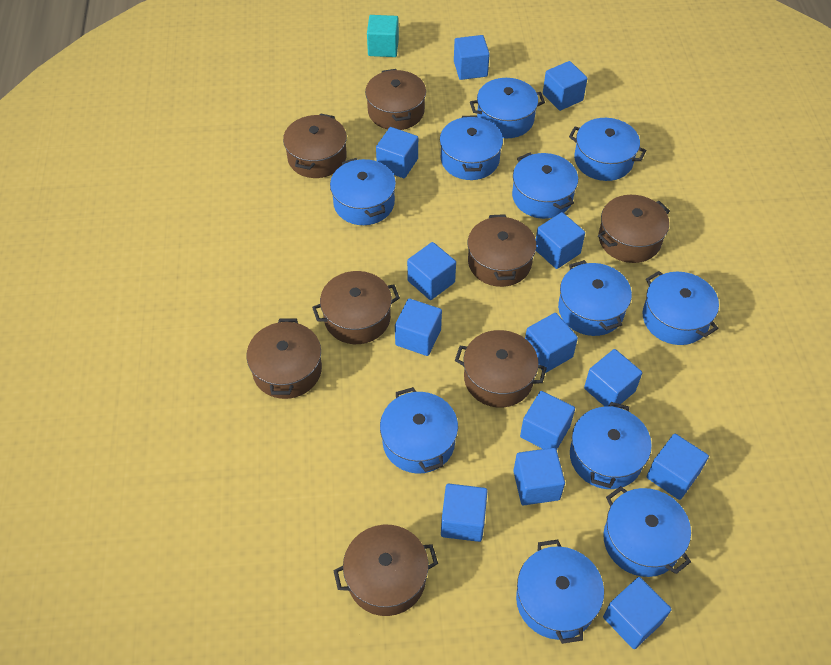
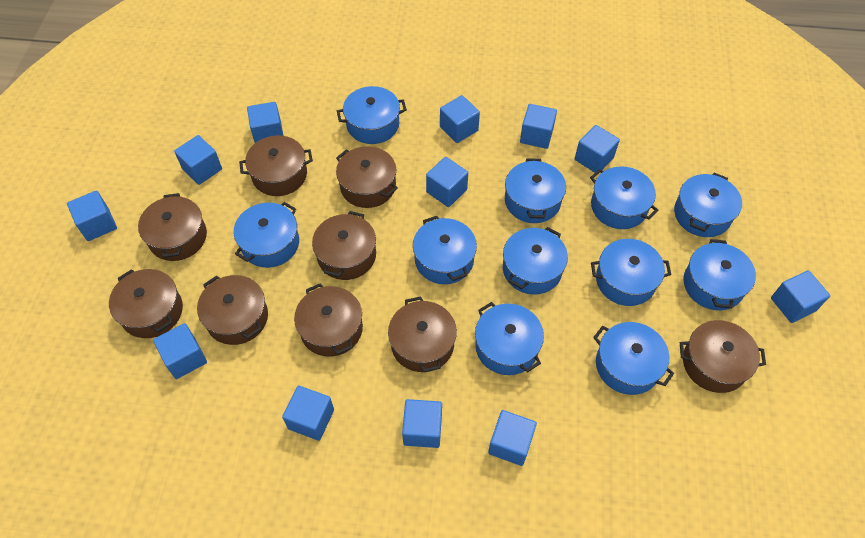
blue cube: 13 -> 12
brown pot: 8 -> 9
turquoise cube: 1 -> 0

